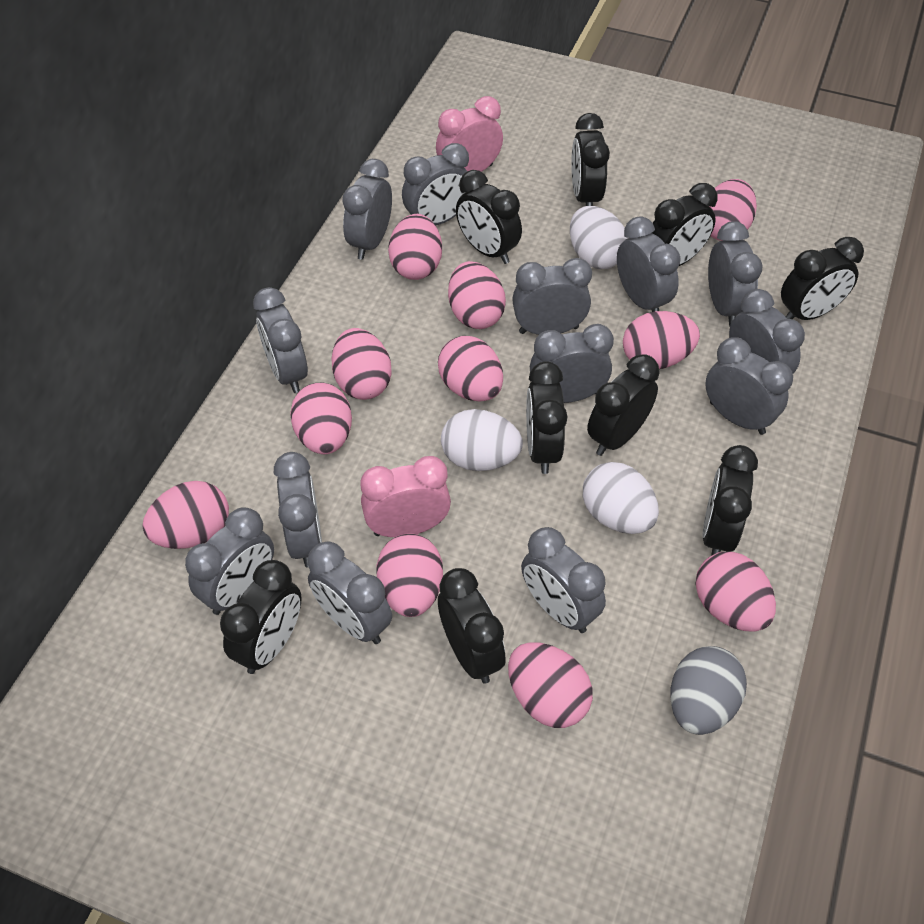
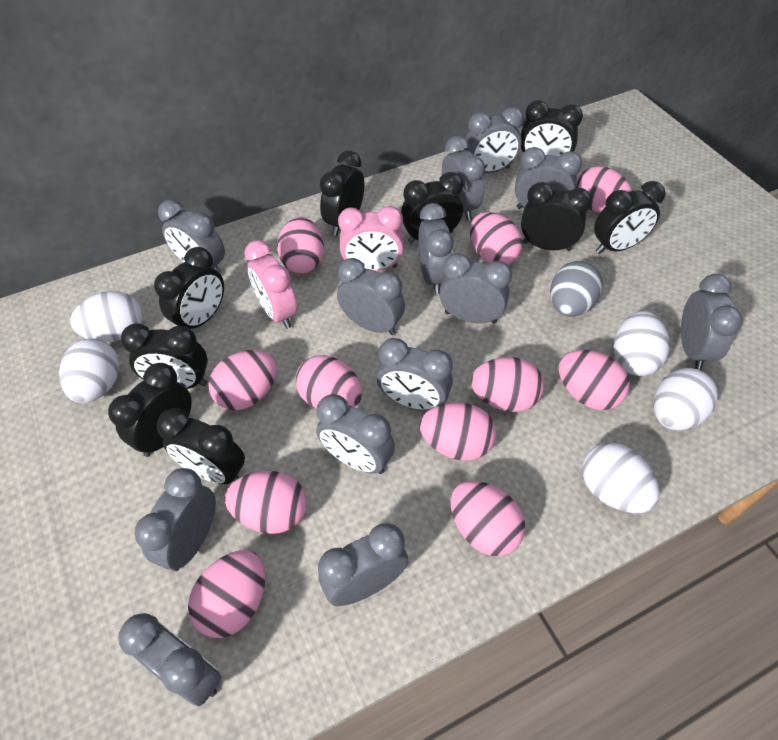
white egg: 3 -> 5

